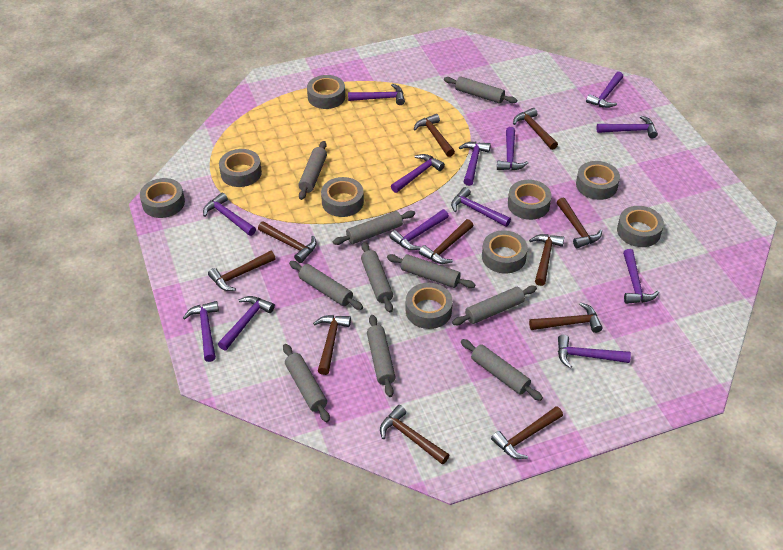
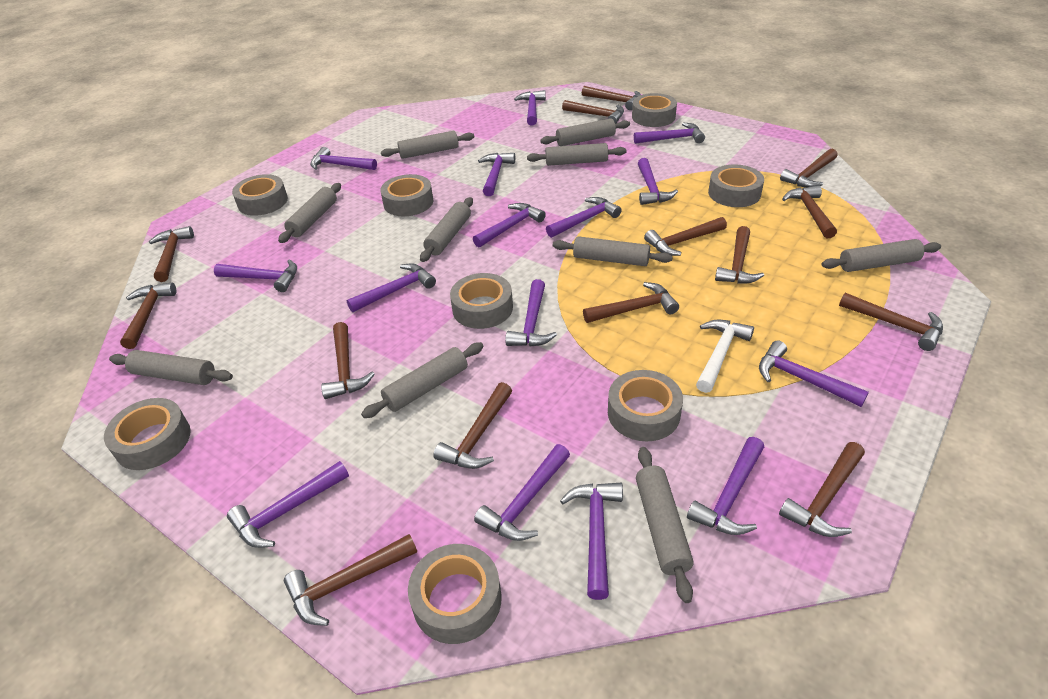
brown hammer: 11 -> 14
grey tape: 9 -> 8
purple hammer: 13 -> 15
white hammer: 0 -> 1

